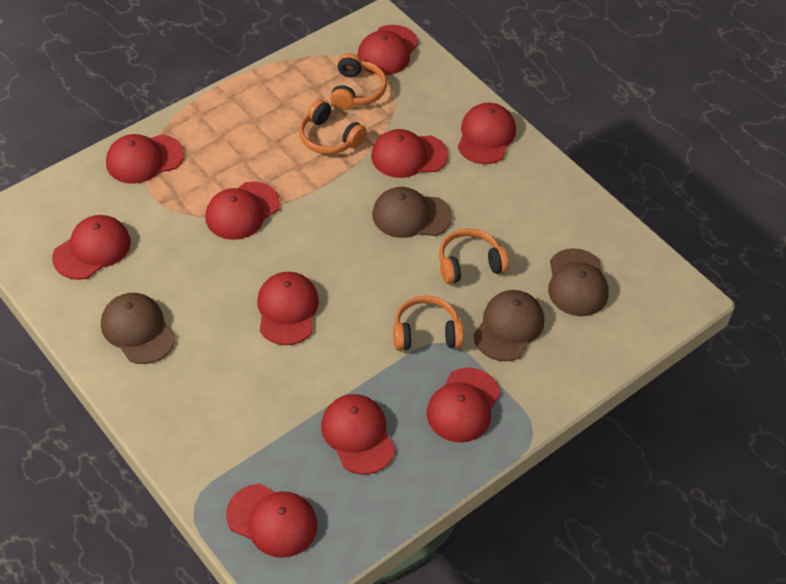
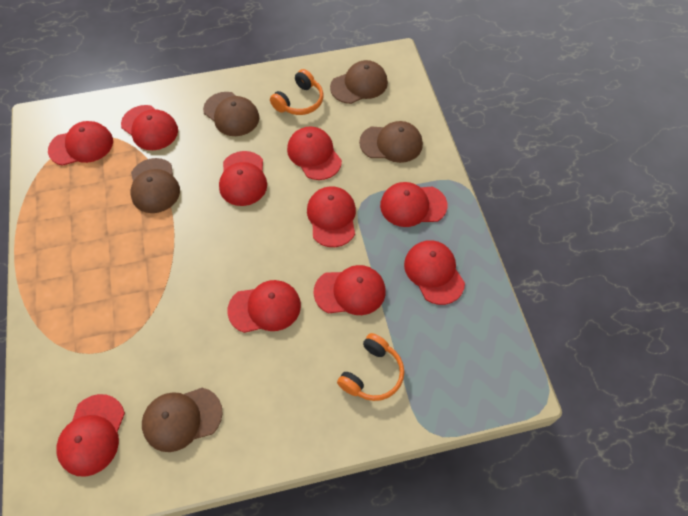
brown cap: 4 -> 5
orange headphones: 4 -> 2

